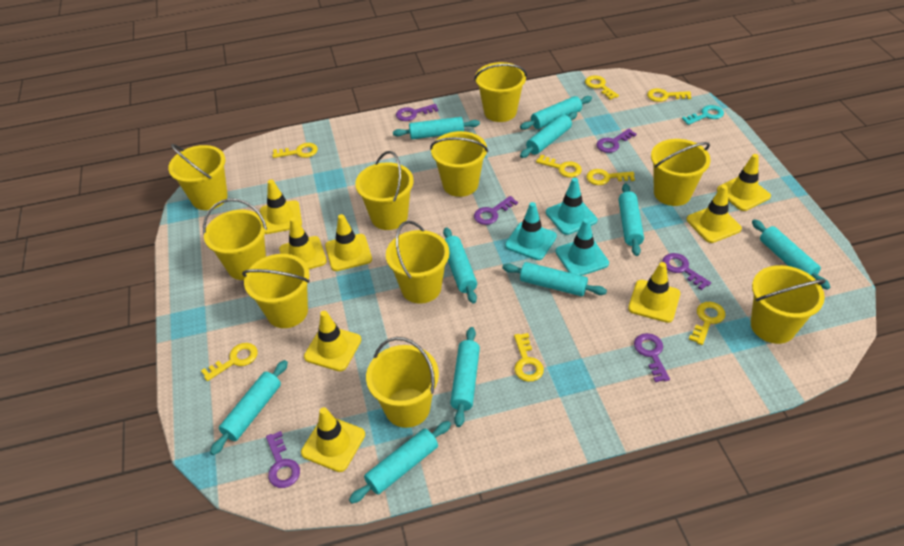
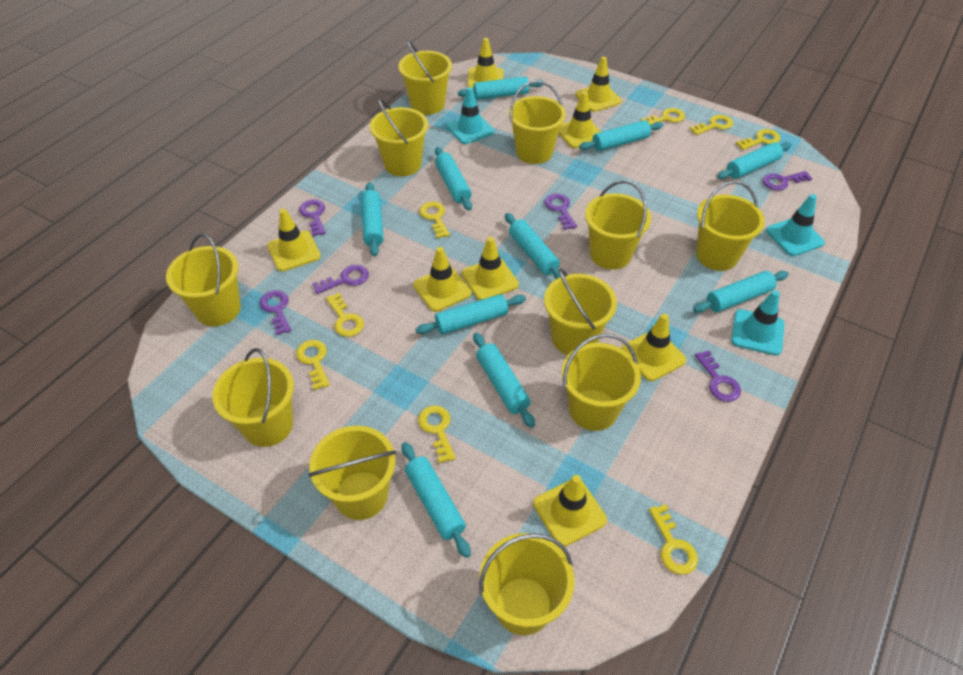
turquoise key: 1 -> 0
yellow bucket: 10 -> 11

